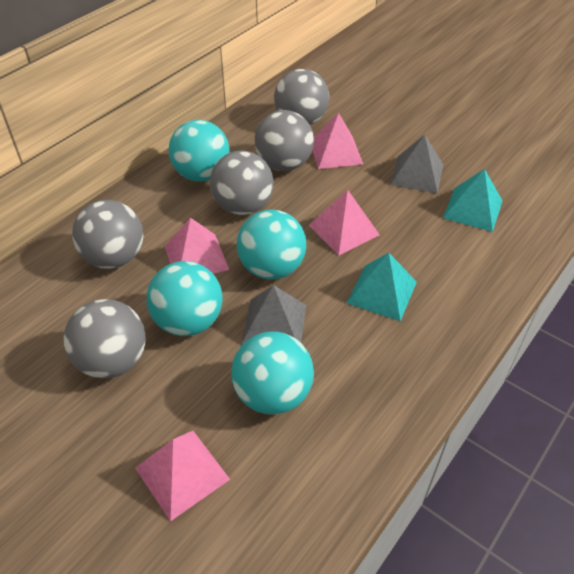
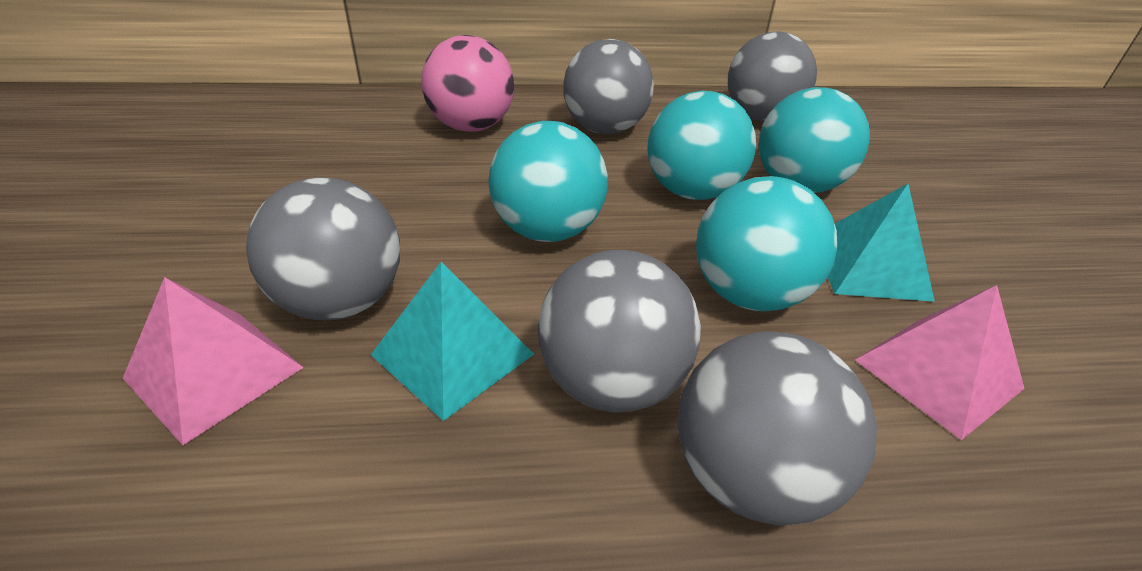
grey pyramid: 2 -> 0
pink ball: 0 -> 1
pink pyramid: 4 -> 2

